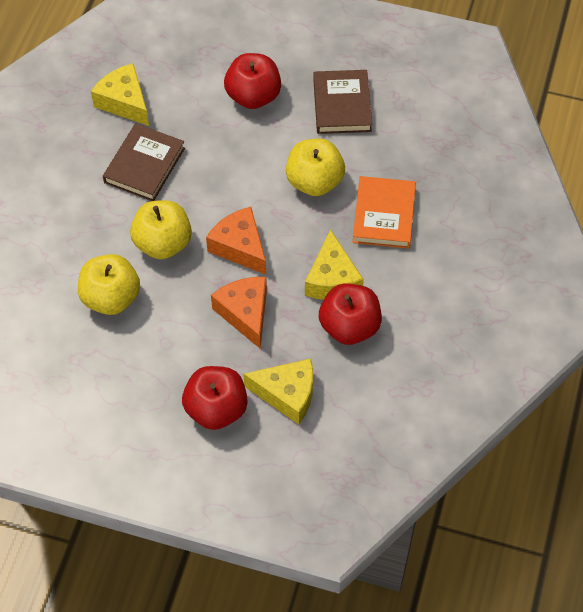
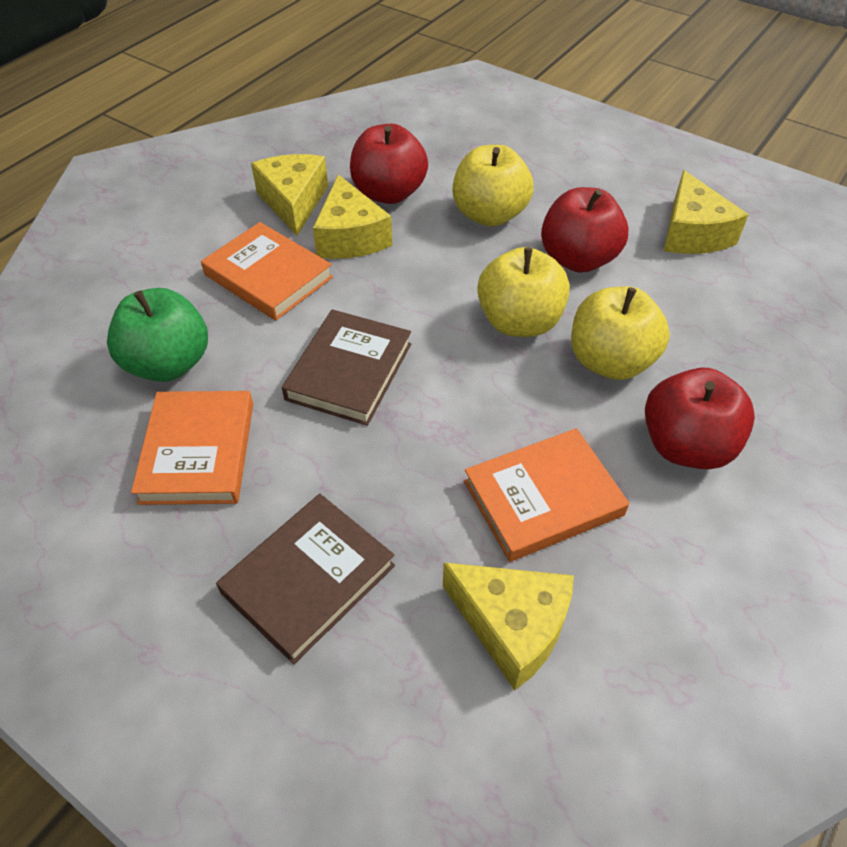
green apple: 0 -> 1
orange book: 1 -> 3
orange cheese: 2 -> 0
yellow cheese: 3 -> 4

